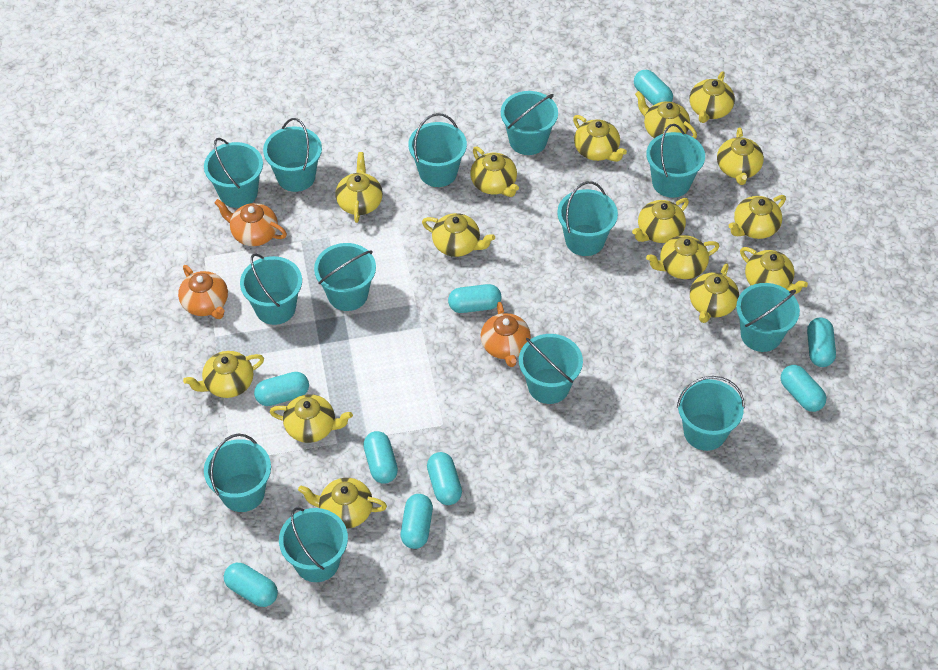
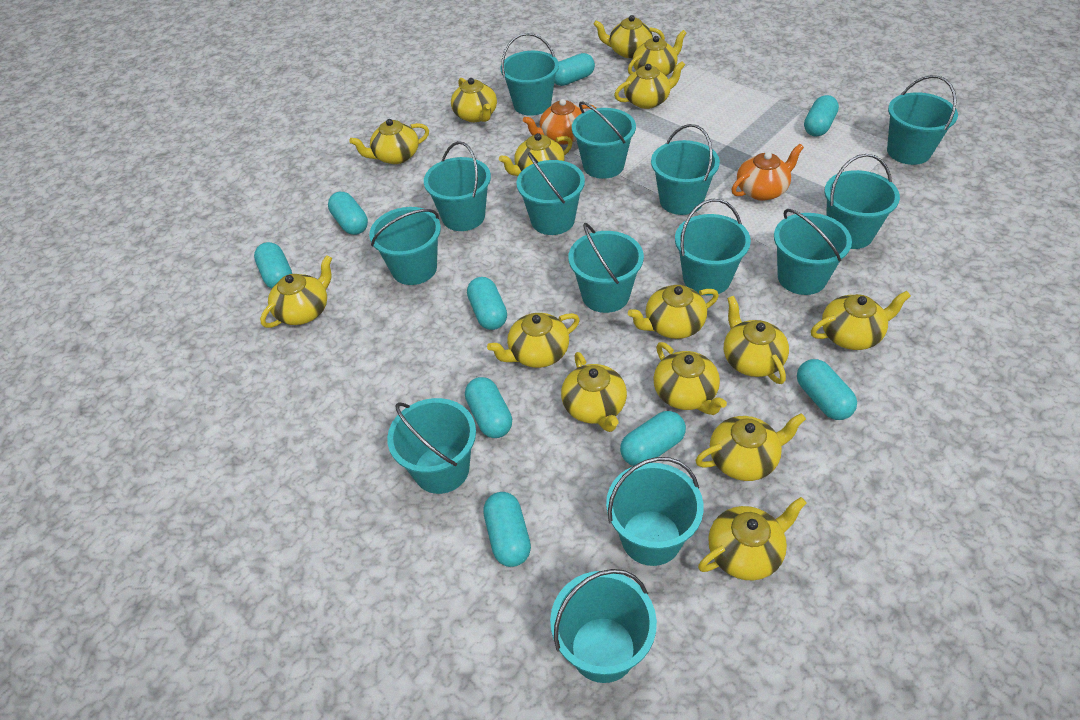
orange teapot: 3 -> 2
turquoise bucket: 13 -> 14

